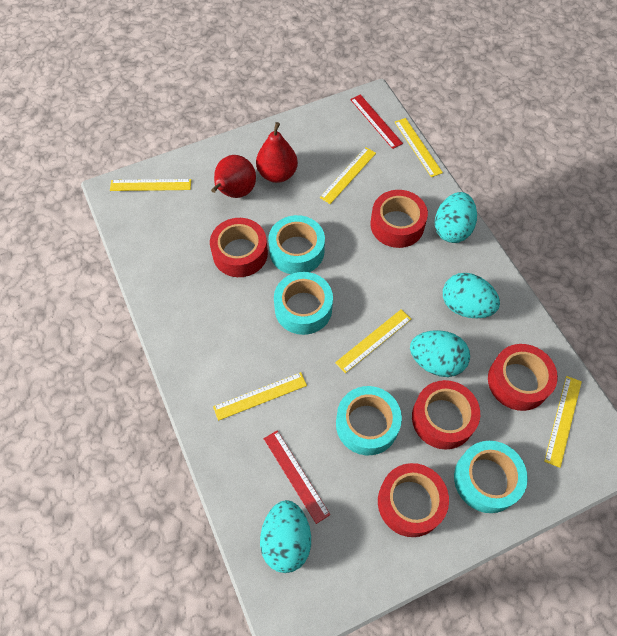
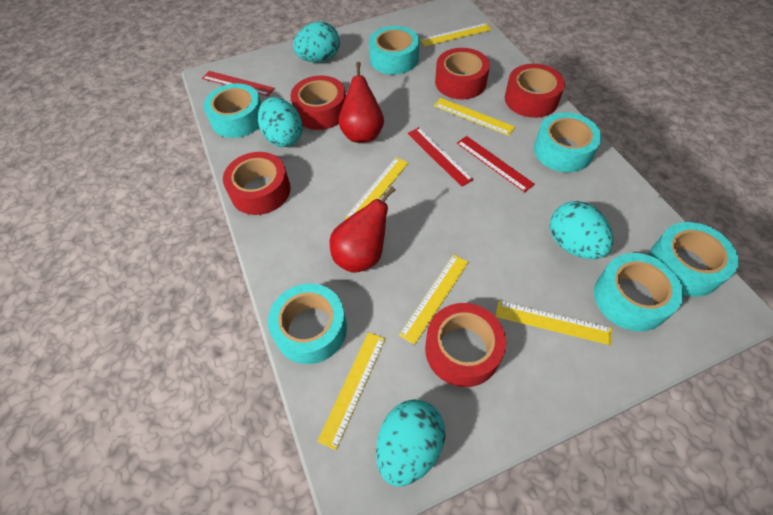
red ruler: 2 -> 3
turquoise tape: 4 -> 6

